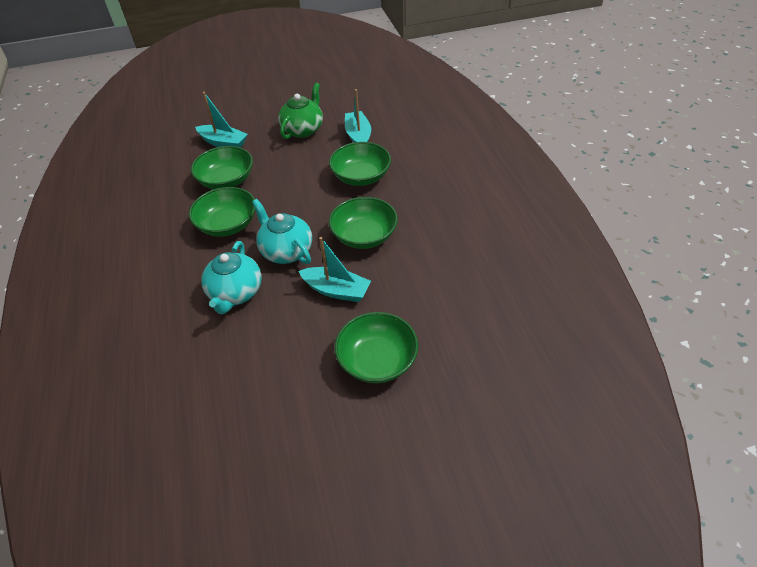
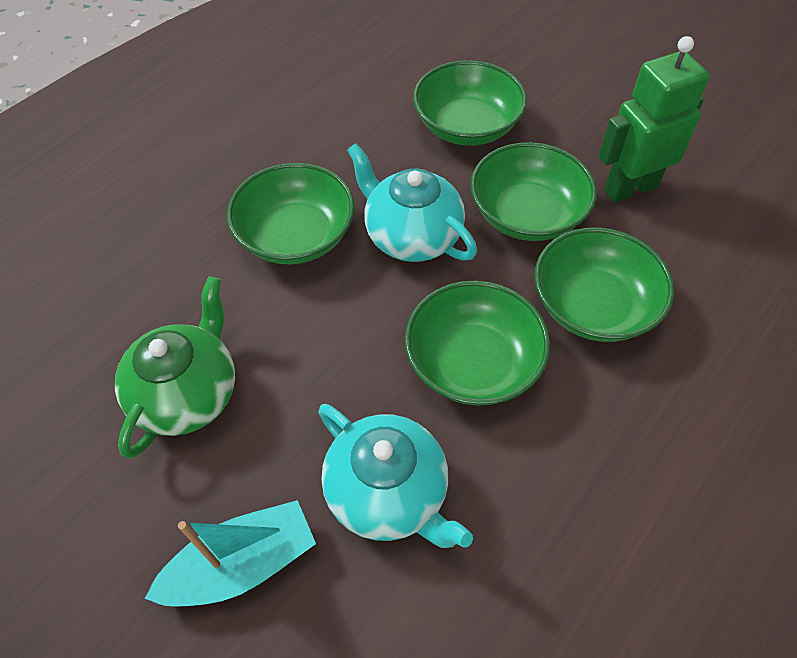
green robot: 0 -> 1
turquoise boat: 3 -> 1

